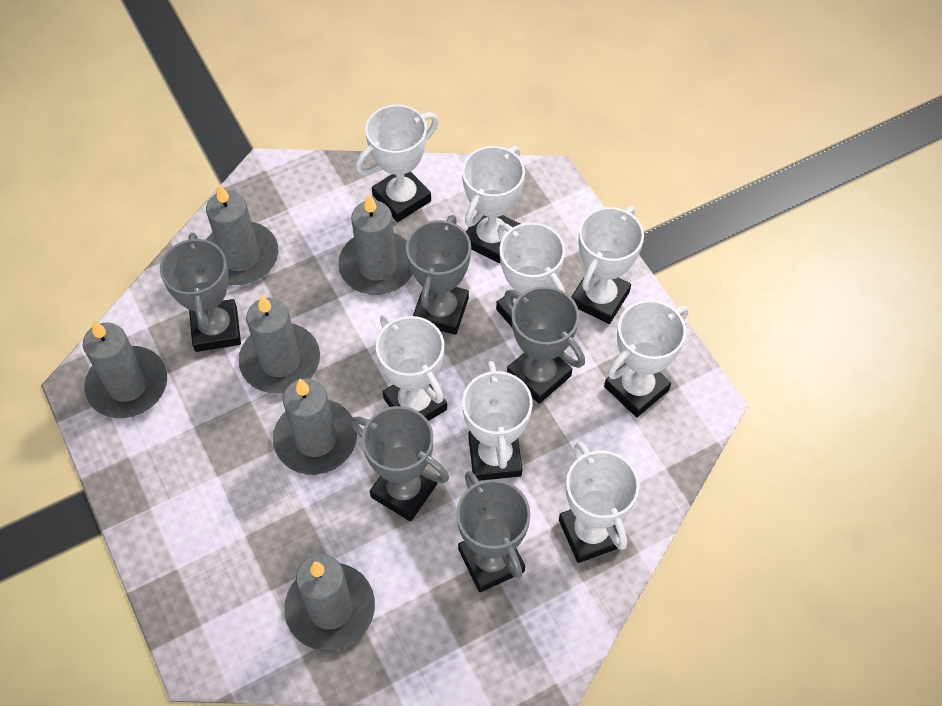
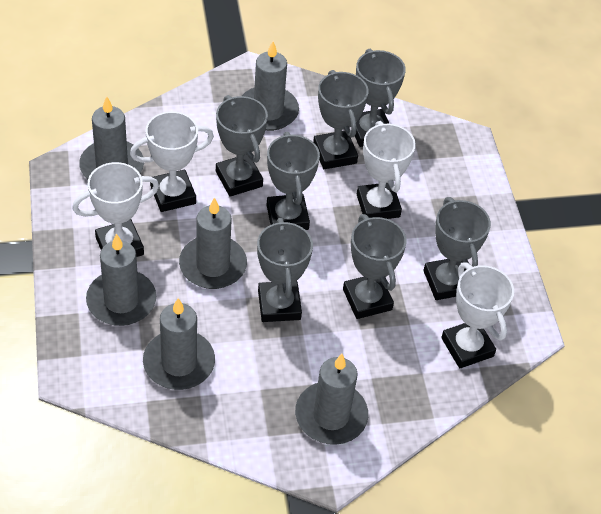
grey trophy: 5 -> 7
white trophy: 8 -> 4

